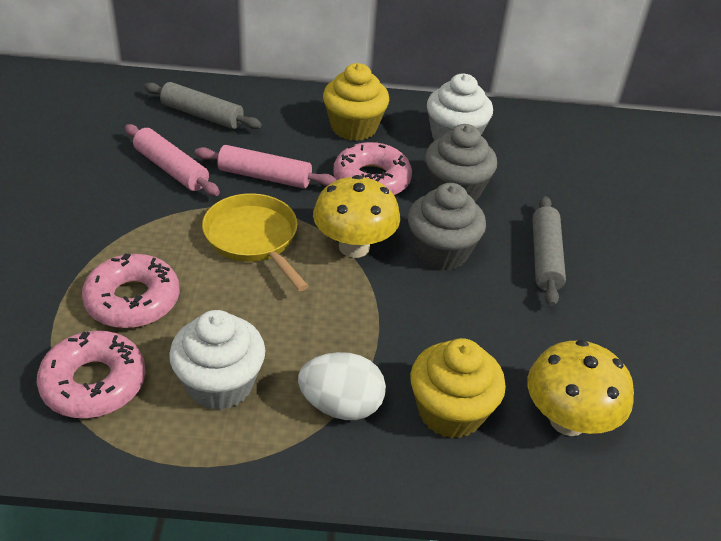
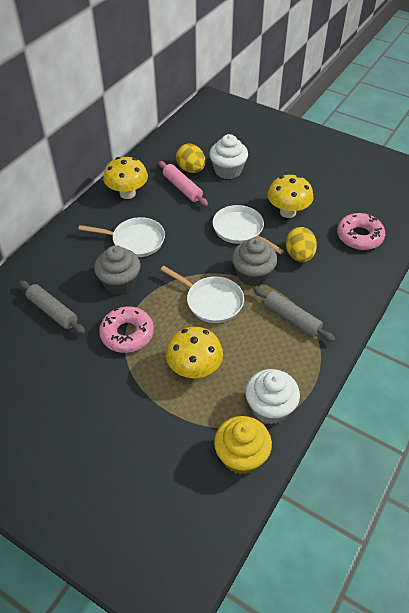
pink donut: 3 -> 2
pink rolling pin: 2 -> 1
white egg: 1 -> 0
white pan: 0 -> 3
yellow cupcake: 2 -> 1
yellow egg: 0 -> 2
yellow mushroom: 2 -> 3
yellow pan: 1 -> 0

